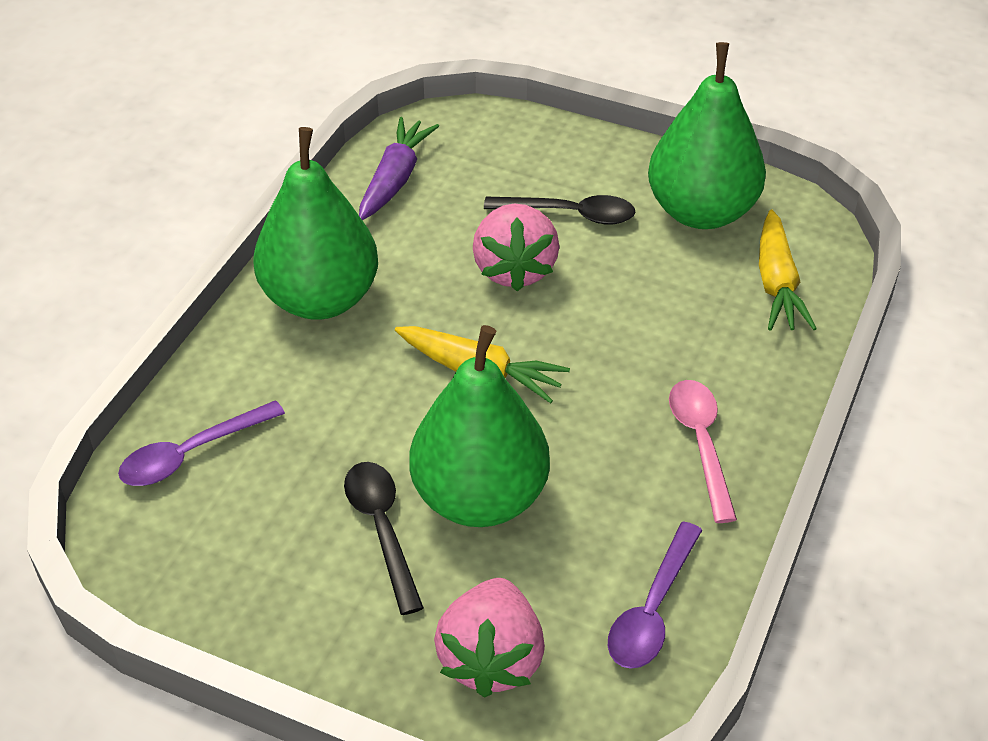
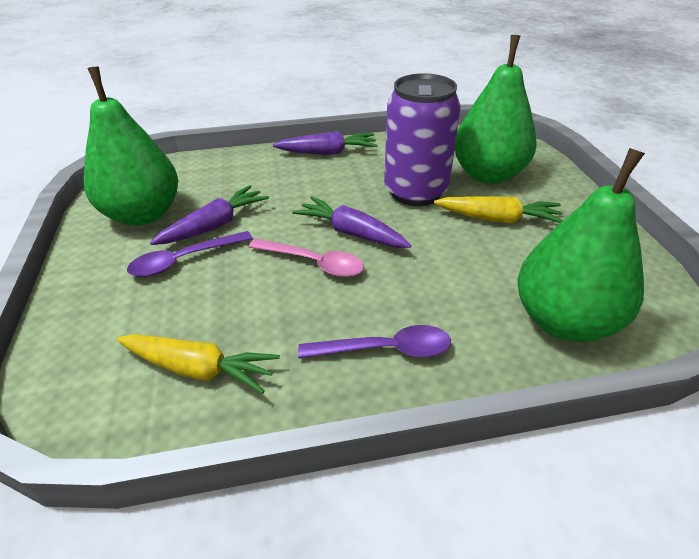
black spoon: 2 -> 0
pink strawberry: 2 -> 0
purple can: 0 -> 1
purple carrot: 1 -> 3

